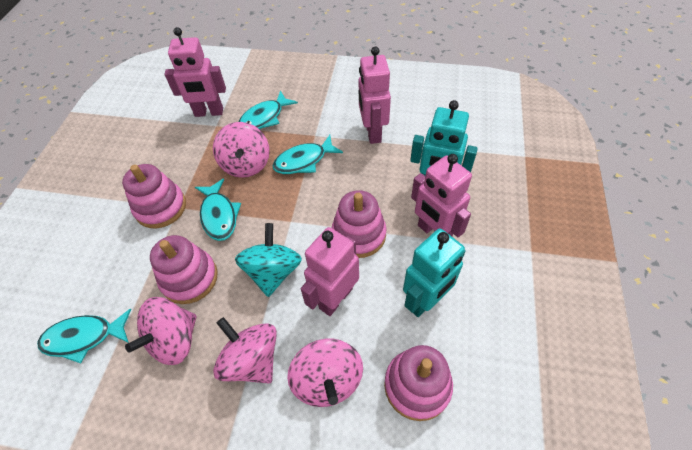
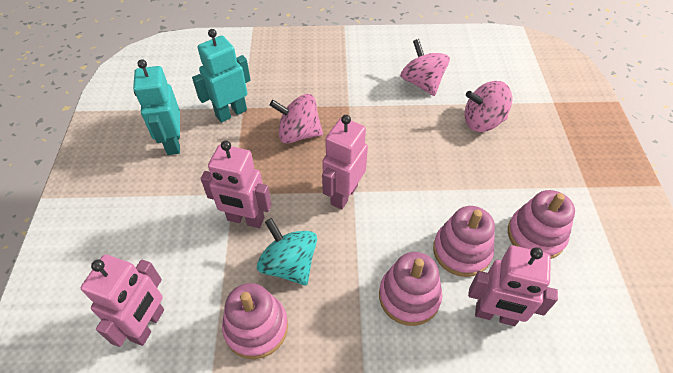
pink spinning top: 4 -> 3
turquoise fish: 4 -> 0

